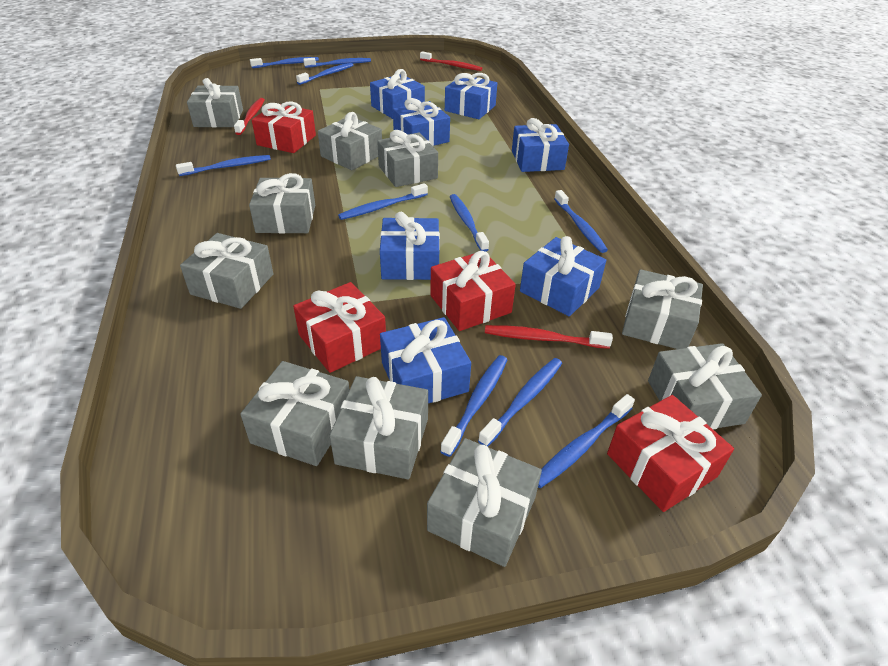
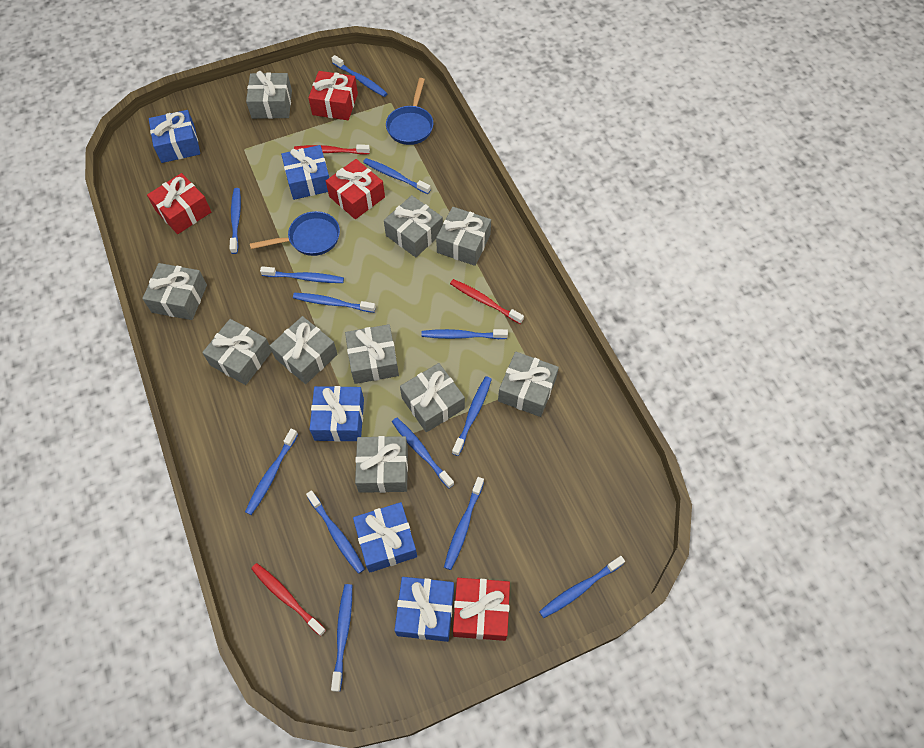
blue gift: 7 -> 5
blue pan: 0 -> 2
blue toothbrush: 10 -> 13

